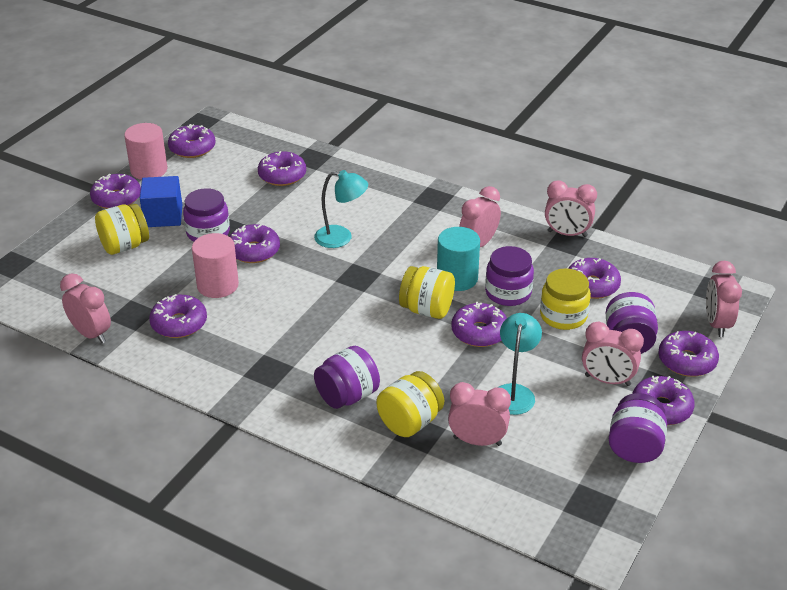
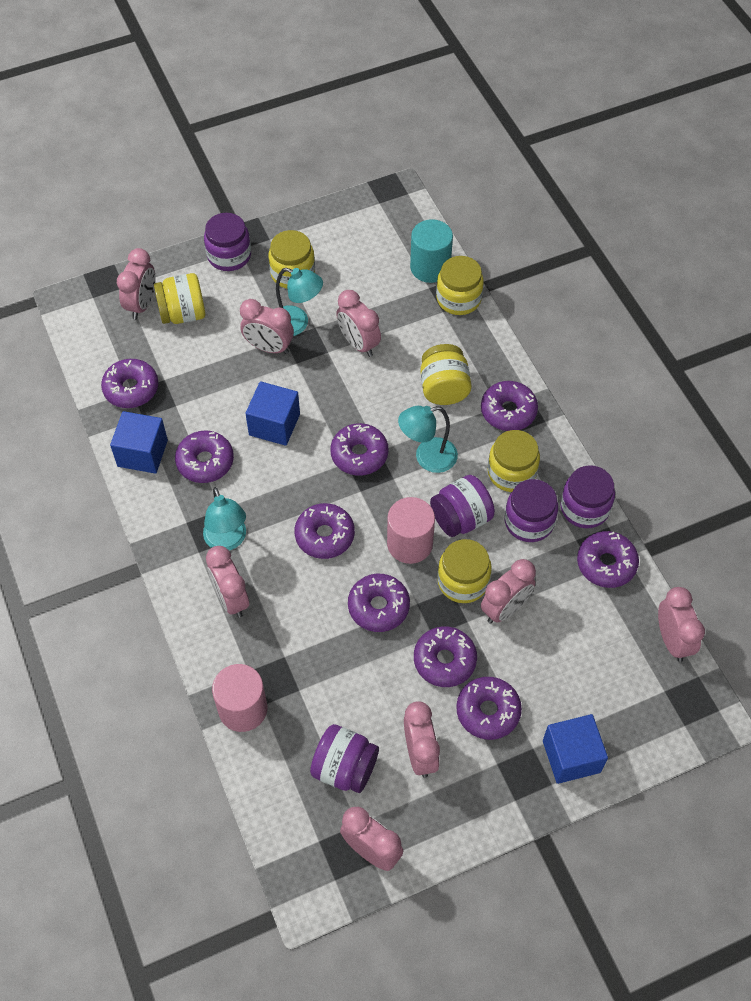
blue cube: 1 -> 3
pink clock: 6 -> 8
turquoise lamp: 2 -> 3
yellow jar: 4 -> 6

